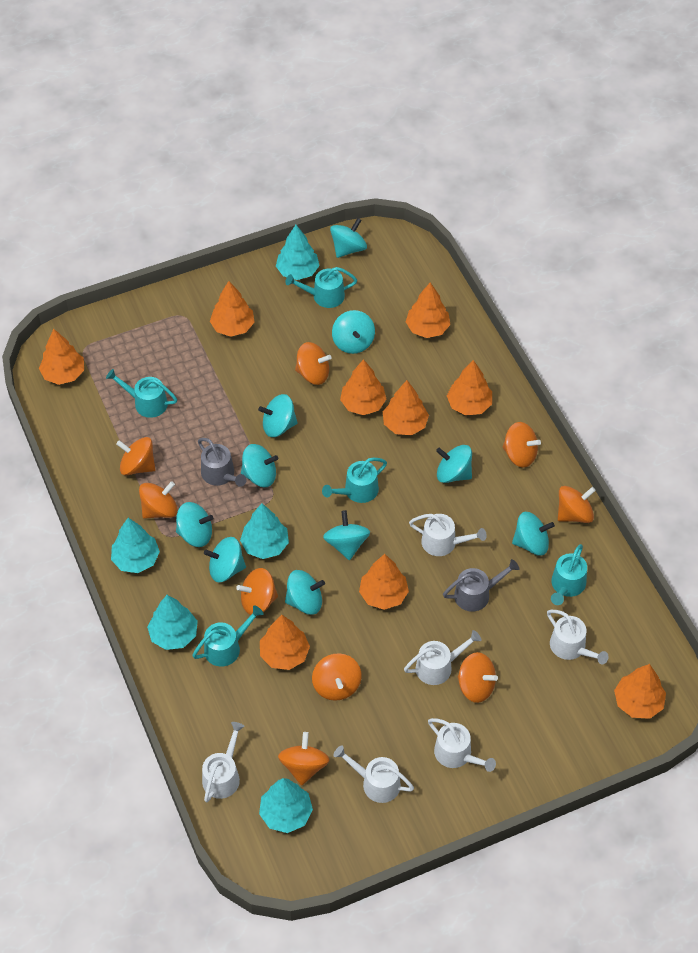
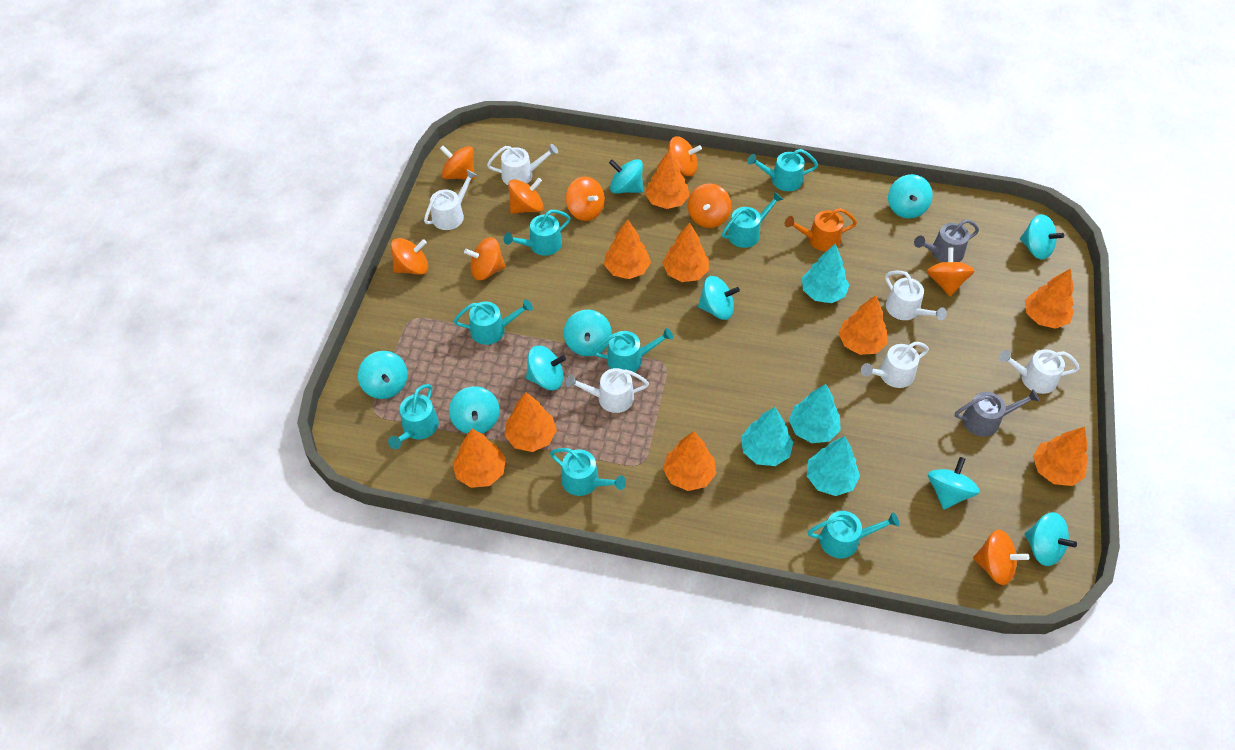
orange watering can: 0 -> 1
turquoise tree: 5 -> 4
turquoise watering can: 5 -> 8

